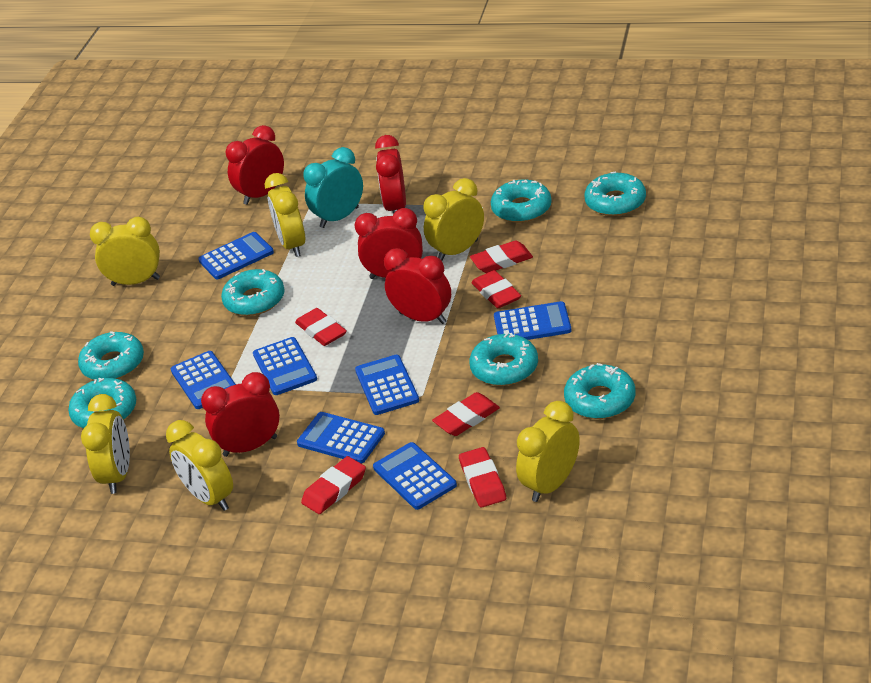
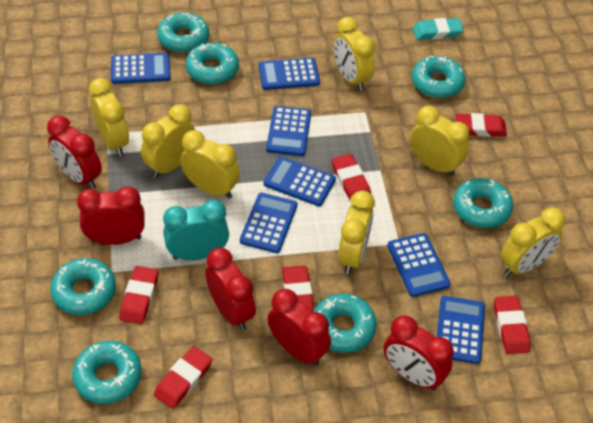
turquoise eraser: 0 -> 1
yellow clock: 6 -> 7

